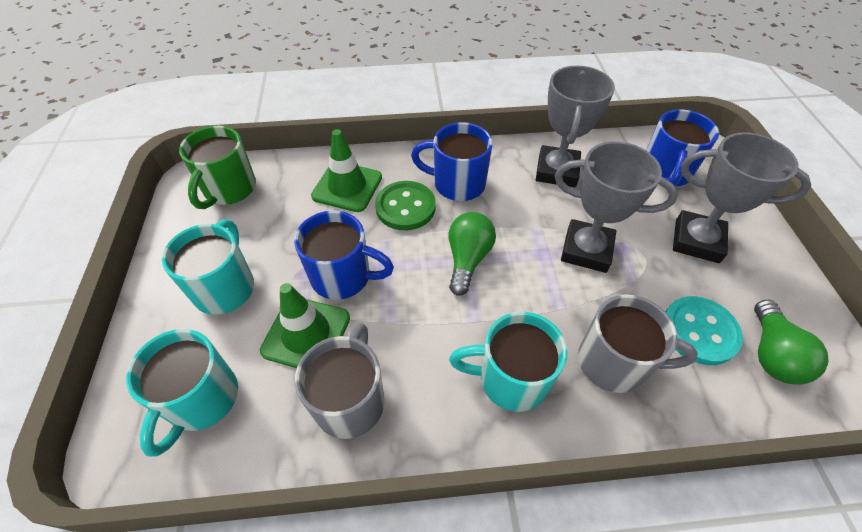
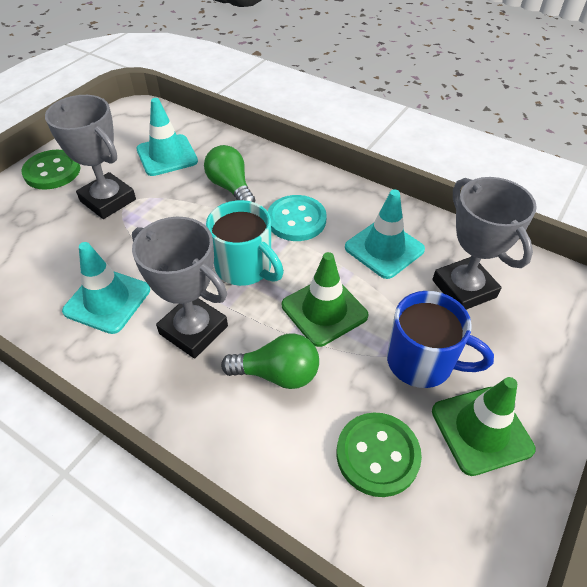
blue mug: 3 -> 1
green button: 1 -> 2
green mug: 1 -> 0
grey mug: 2 -> 0
turquoise mug: 3 -> 1
turquoise traffic cone: 0 -> 3

